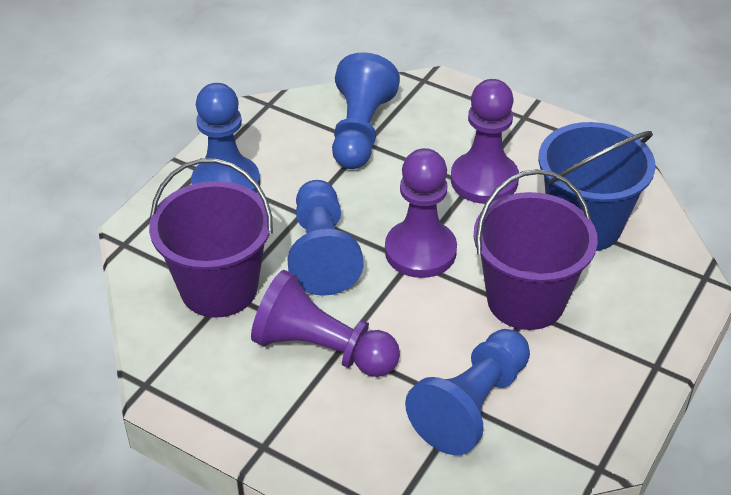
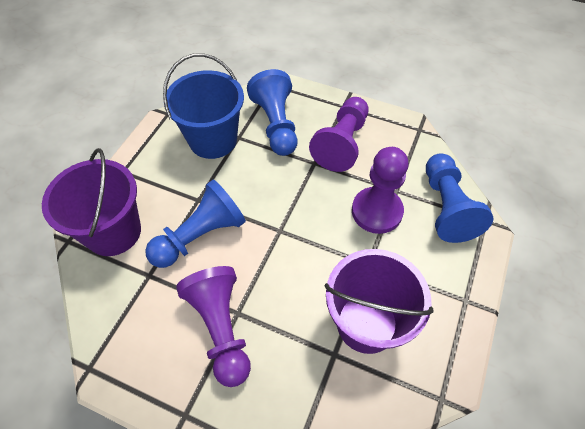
blue pawn: 4 -> 3

